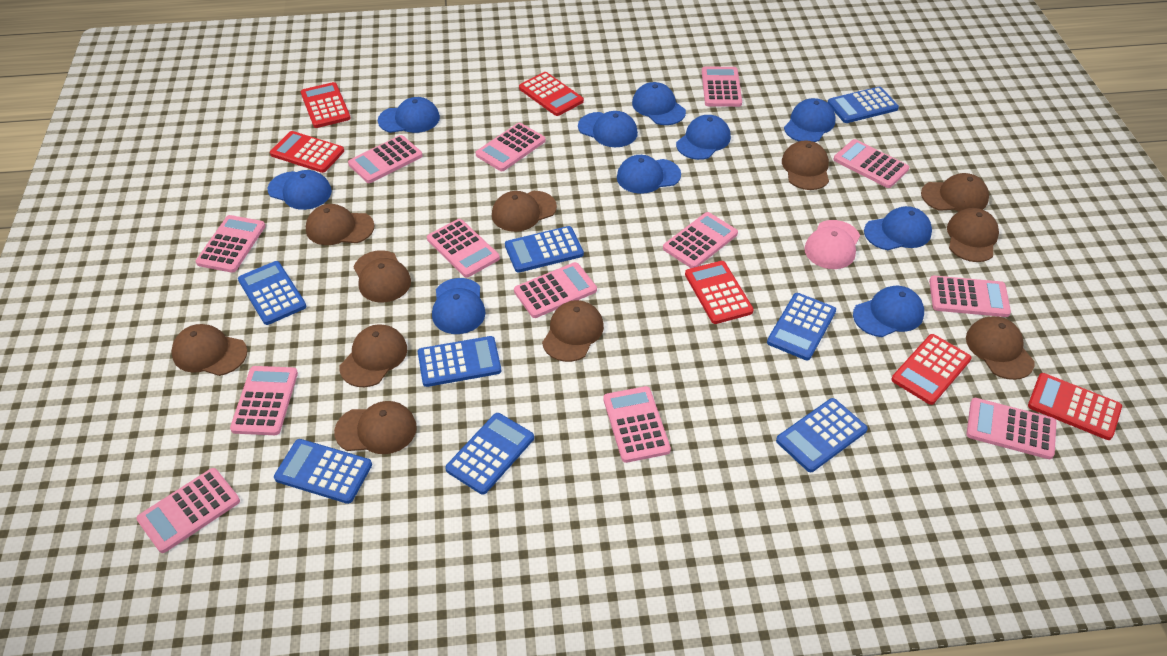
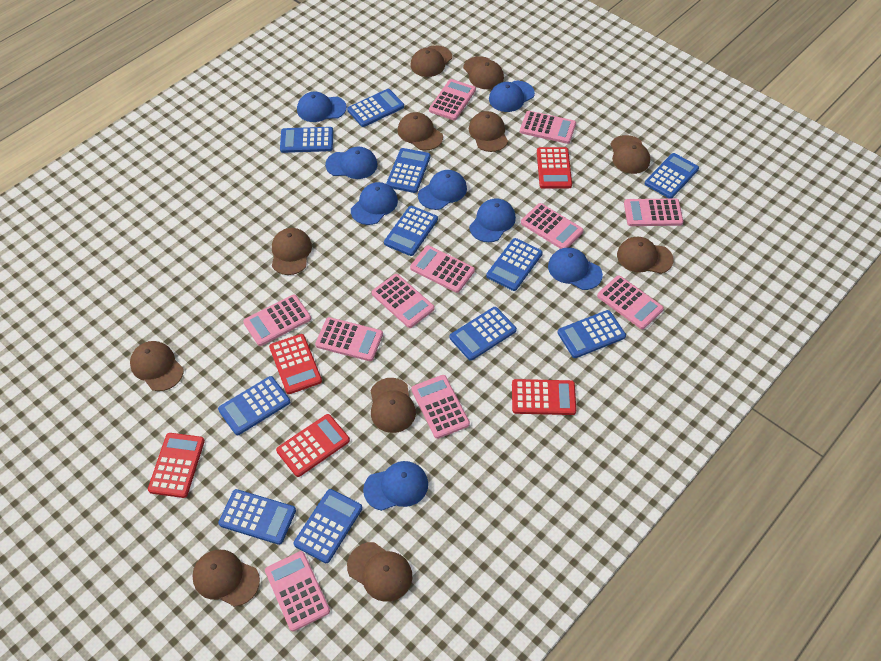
blue calculator: 8 -> 11
blue cap: 10 -> 8
pink calculator: 13 -> 11
pink cap: 1 -> 0
red calculator: 6 -> 5

